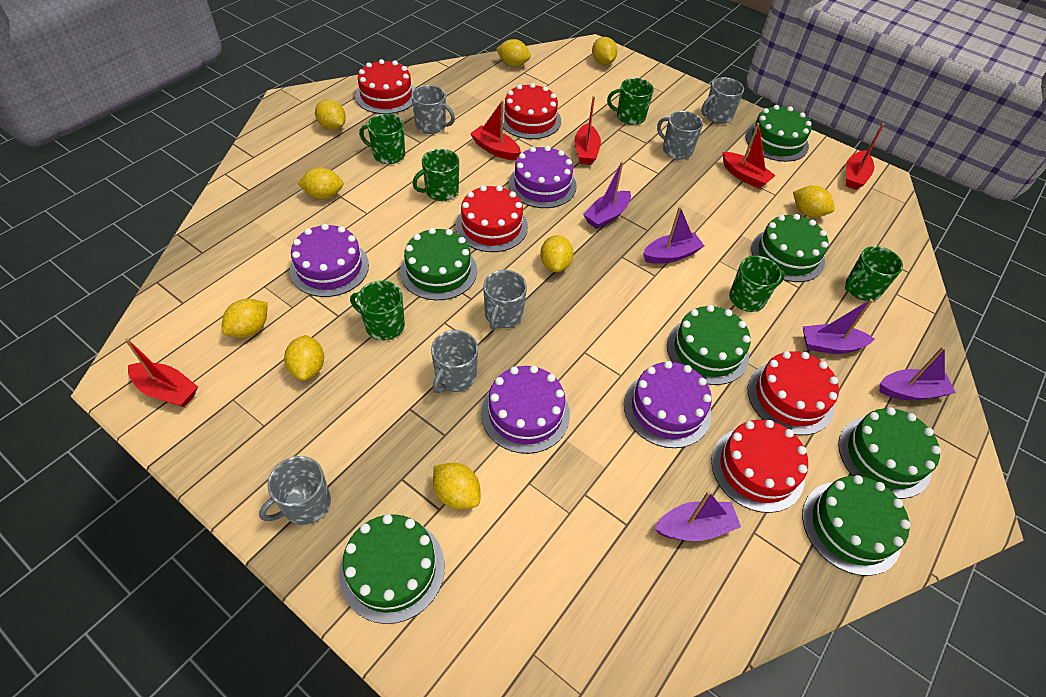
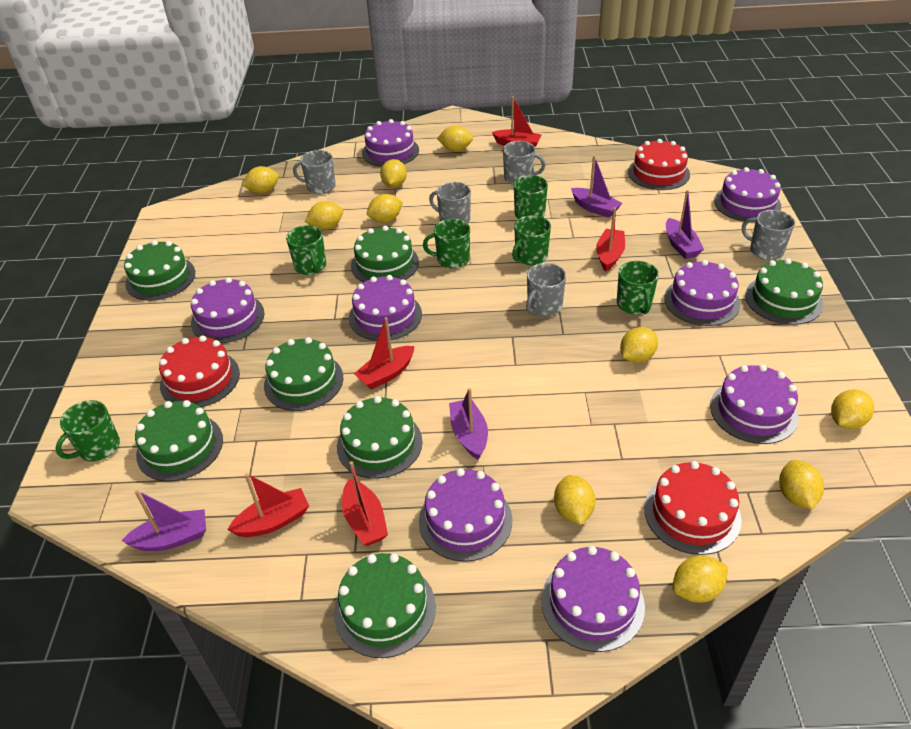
grey mug: 6 -> 5
purple boat: 5 -> 4
purple cake: 4 -> 8
red cake: 5 -> 3
yellow lemon: 9 -> 10

